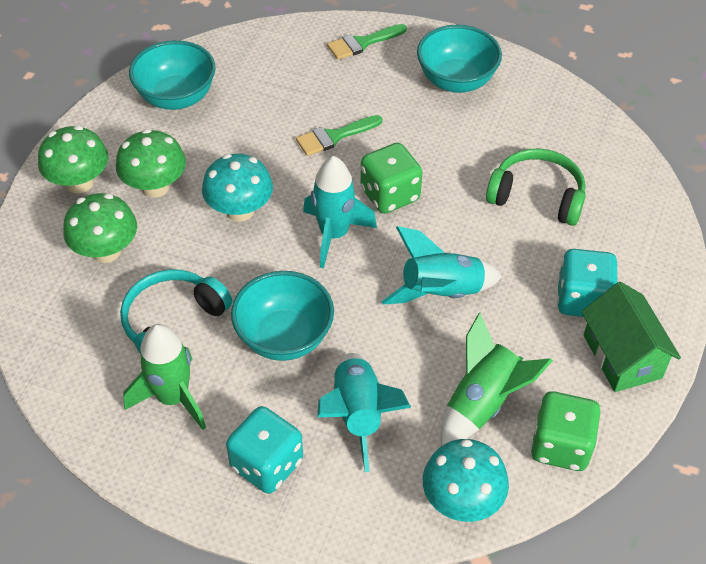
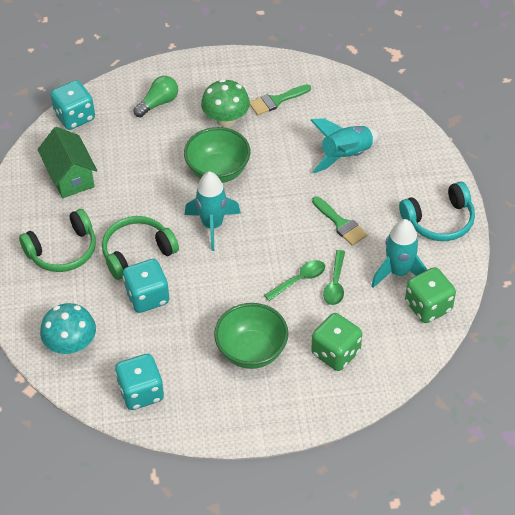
green bowl: 0 -> 2
green headphones: 1 -> 2
green light bulb: 0 -> 1
green mushroom: 3 -> 1
green rocket: 2 -> 0
green spoon: 0 -> 2
turquoise bowl: 3 -> 0
turquoise dice: 2 -> 3
turquoise mushroom: 2 -> 1

